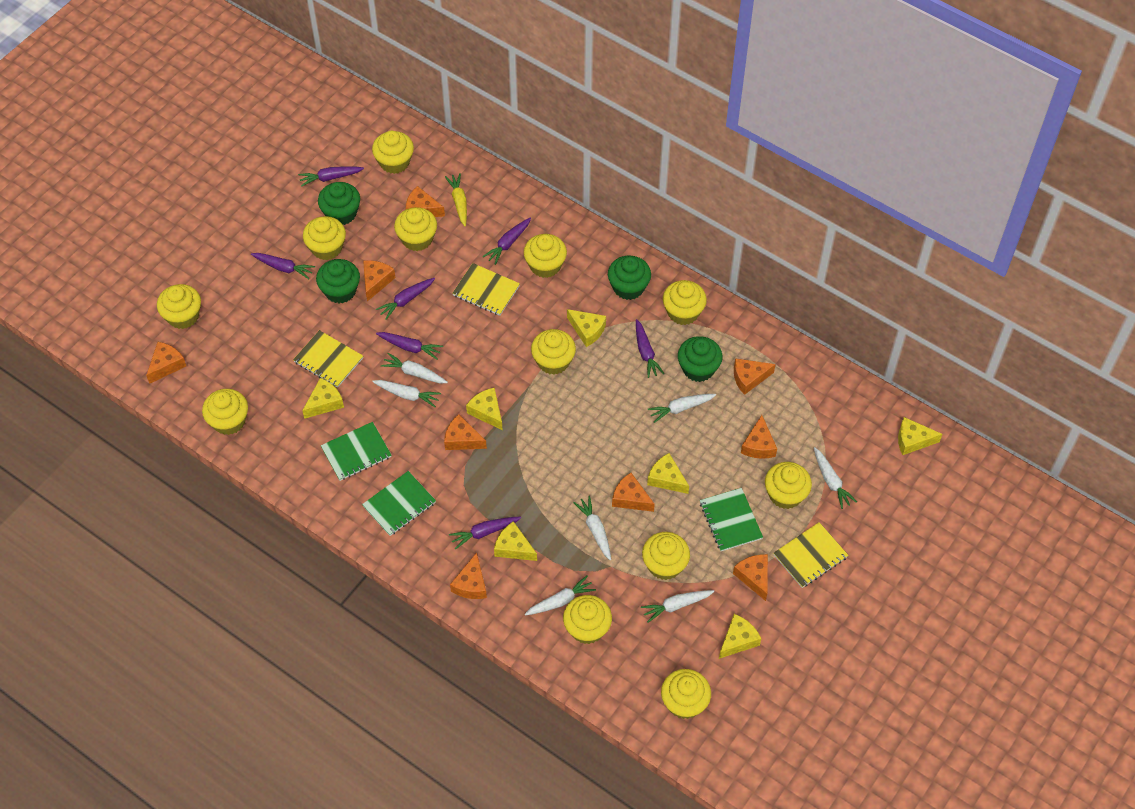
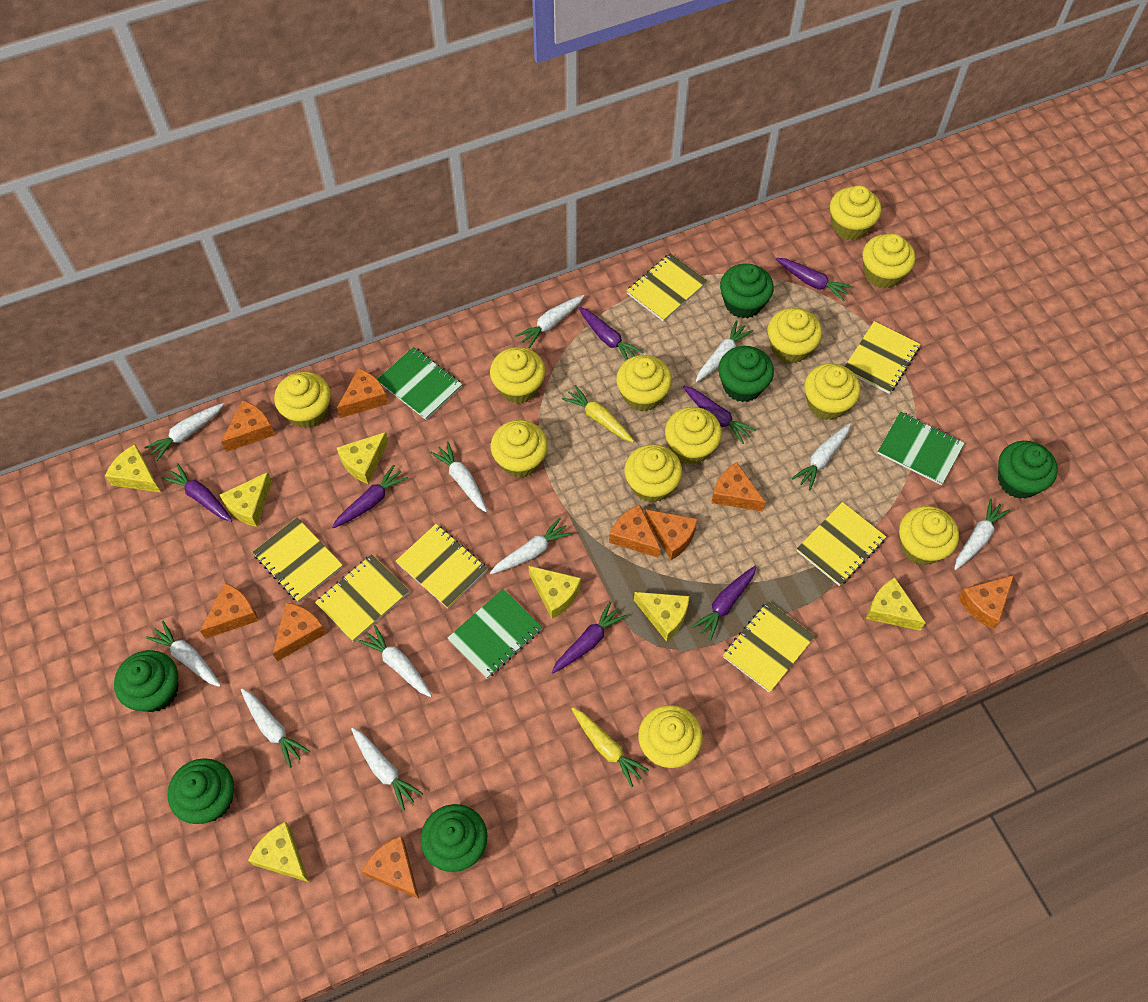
green cupcake: 4 -> 6
white carrot: 7 -> 11
yellow carrot: 1 -> 2
yellow notebook: 3 -> 7

